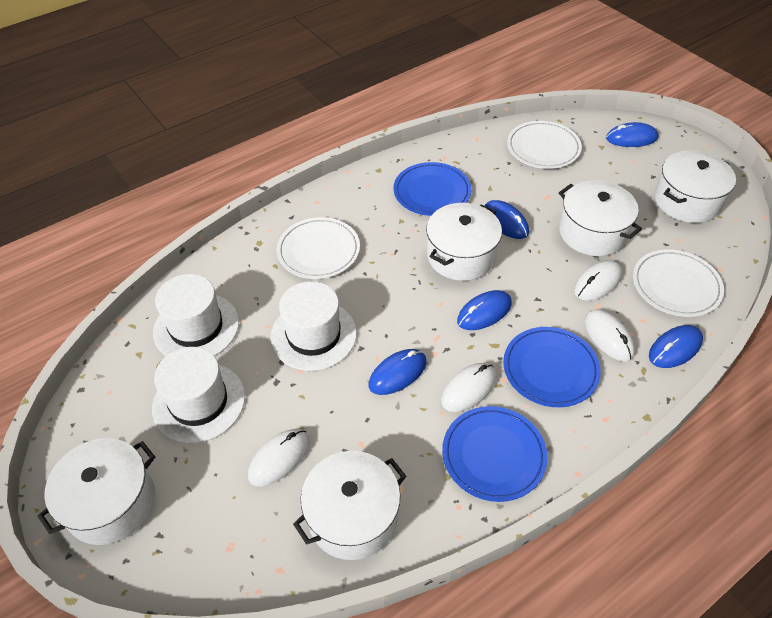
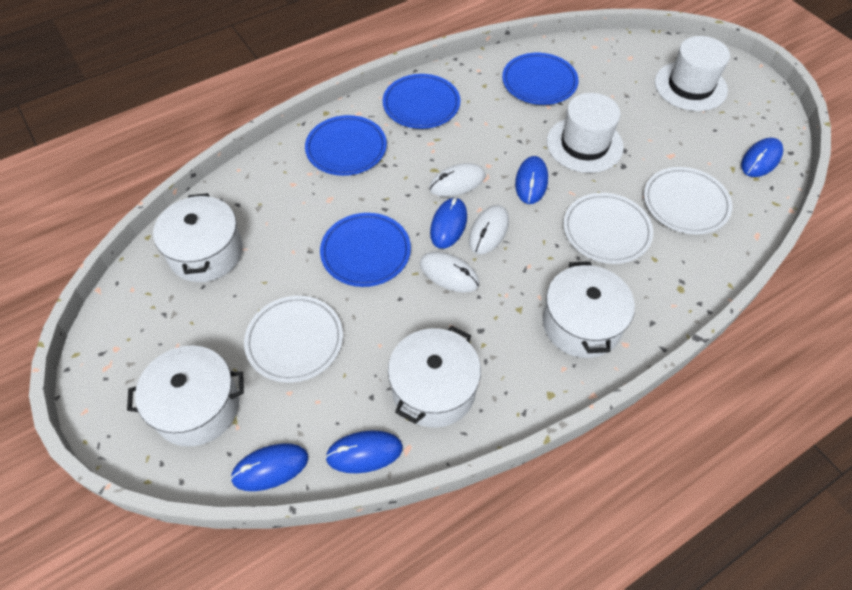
blue plate: 3 -> 4
white hat: 3 -> 2
white mouse: 4 -> 3
white pot: 5 -> 4

